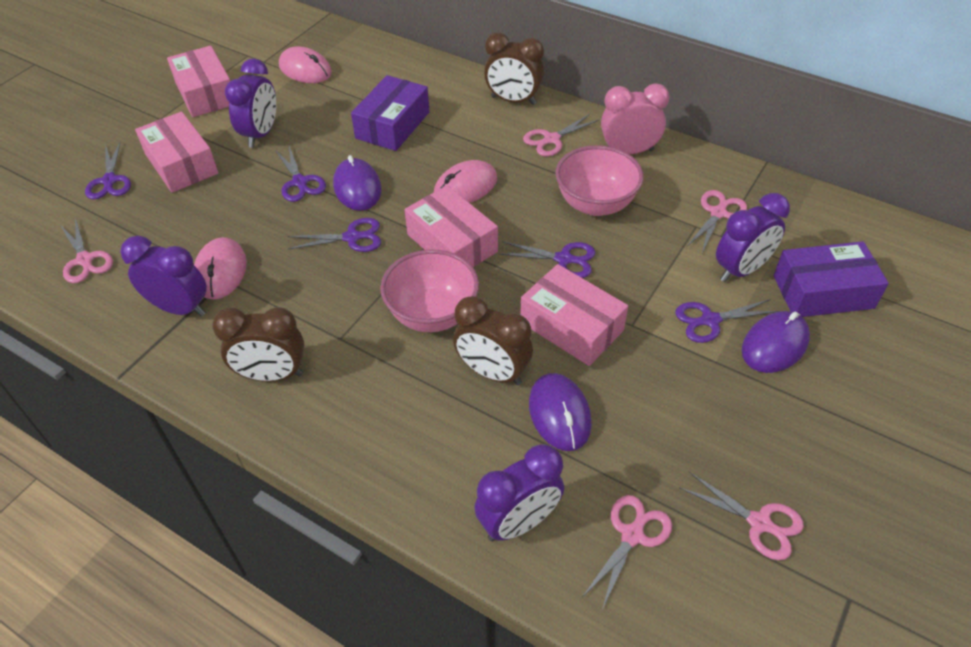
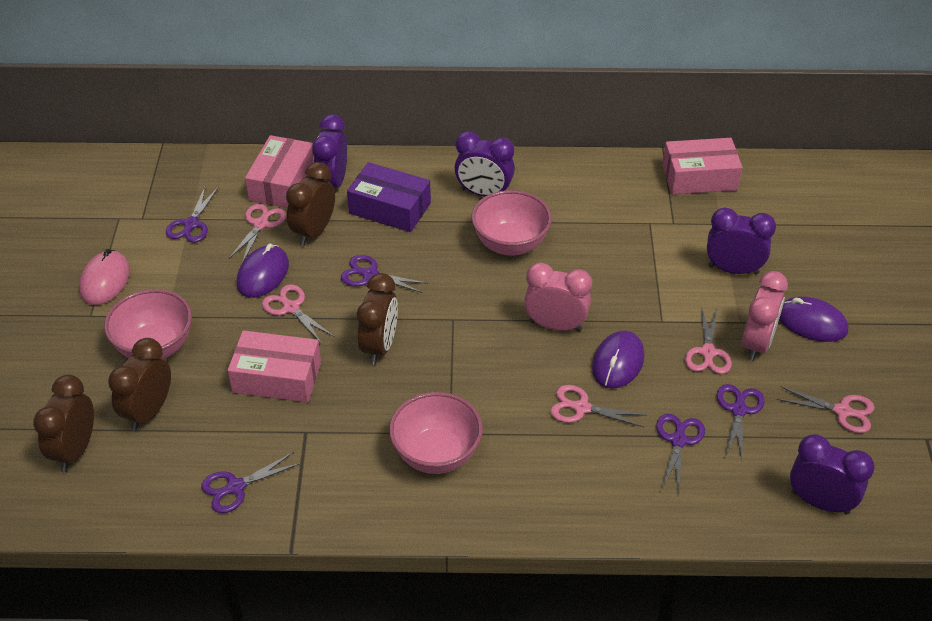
brown clock: 3 -> 4
pink bowl: 2 -> 3
pink box: 4 -> 3
pink clock: 1 -> 2
pink mouse: 3 -> 1
purple box: 2 -> 1

